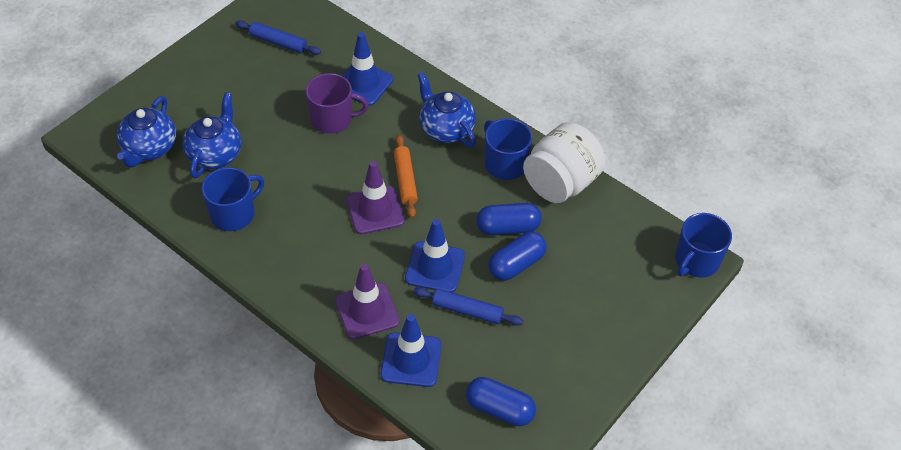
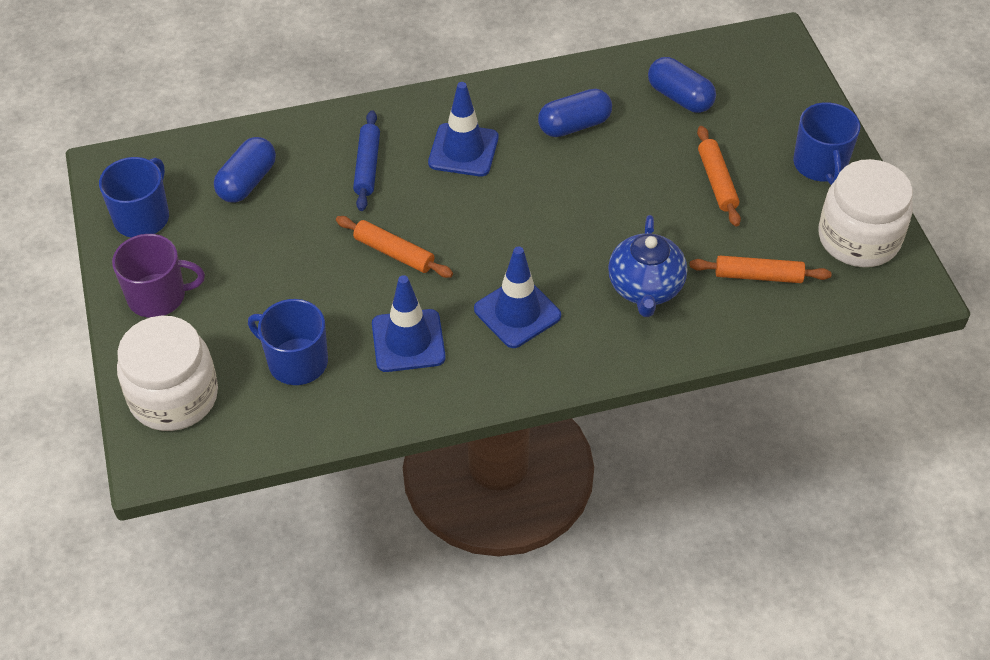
blue rolling pin: 2 -> 1
blue teapot: 3 -> 1
orange rolling pin: 1 -> 3
purple traffic cone: 2 -> 0
white jar: 1 -> 2

